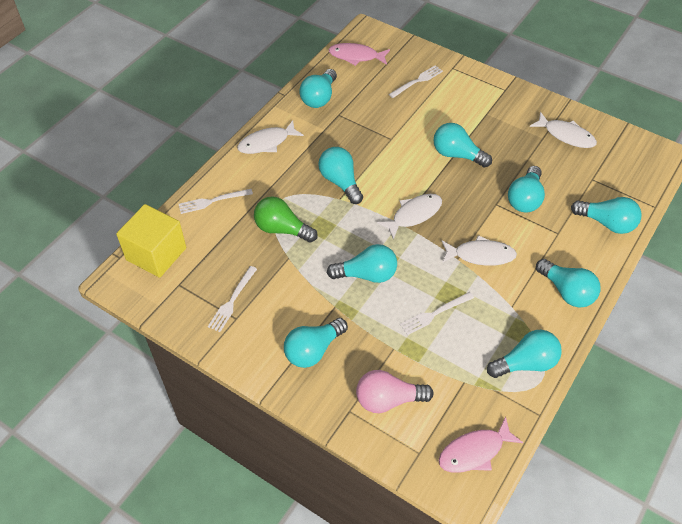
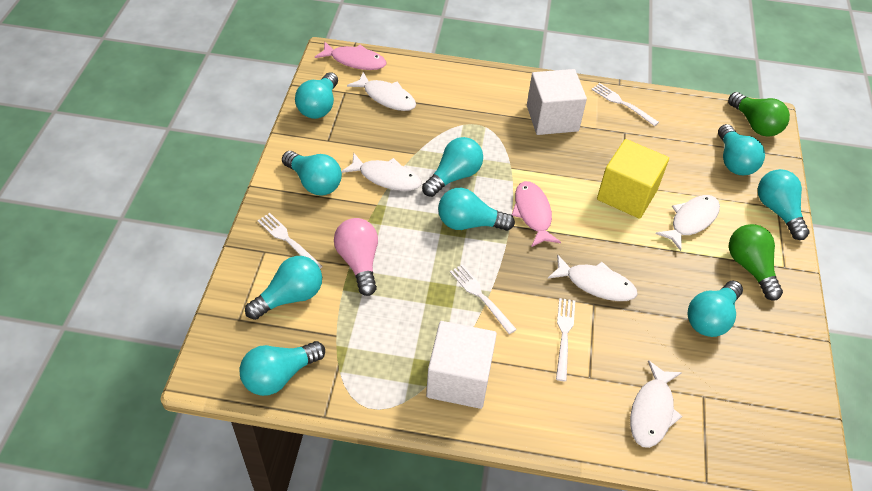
green light bulb: 1 -> 2
white cube: 0 -> 2
white fish: 4 -> 5

